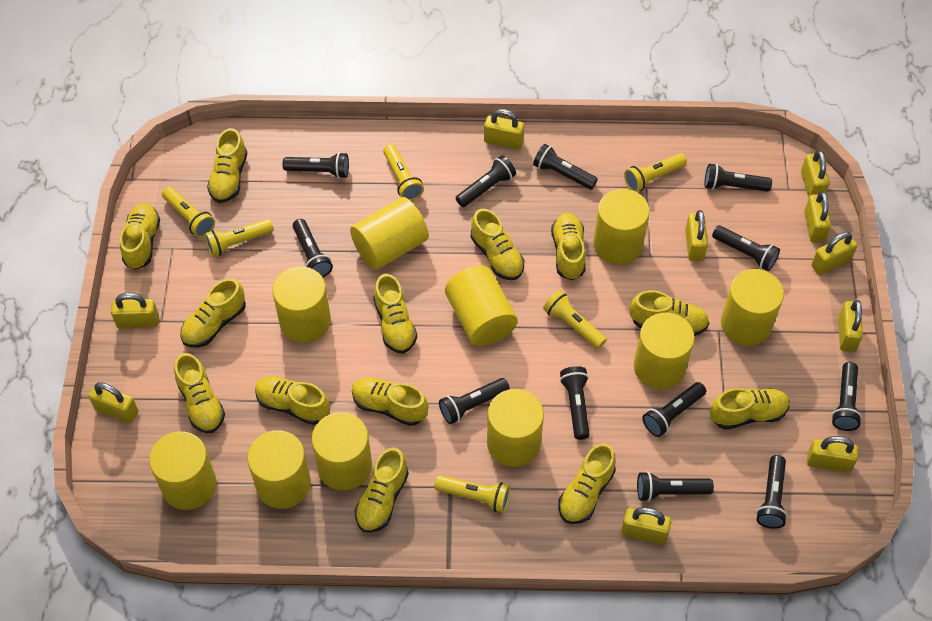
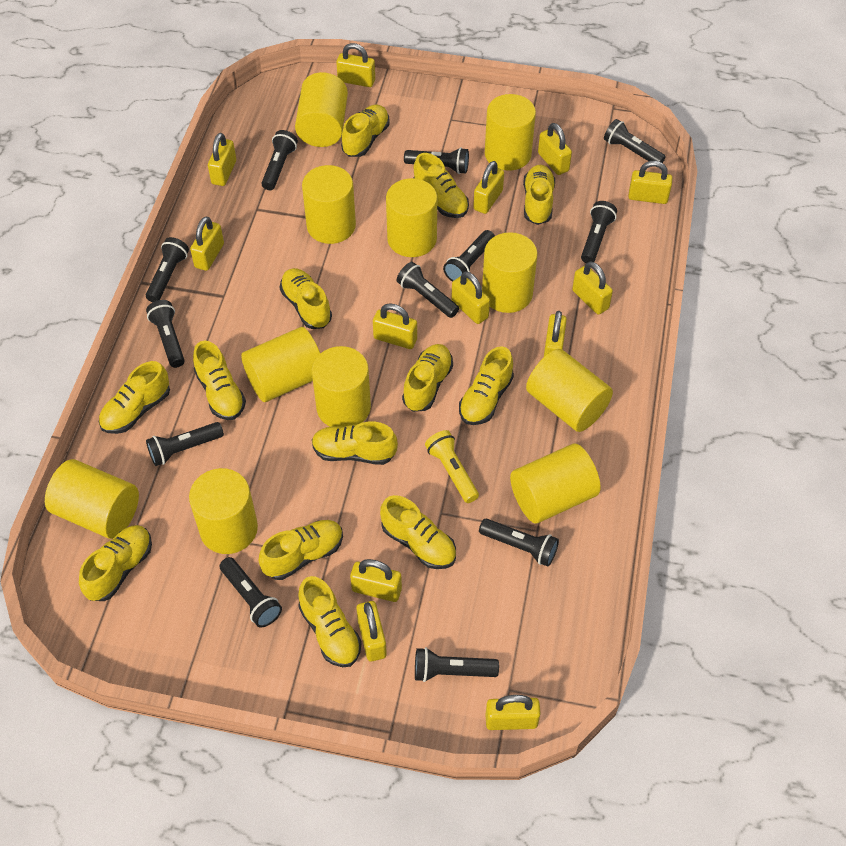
yellow cylinder: 10 -> 11
yellow flashlight: 6 -> 1
yellow padlock: 10 -> 13

